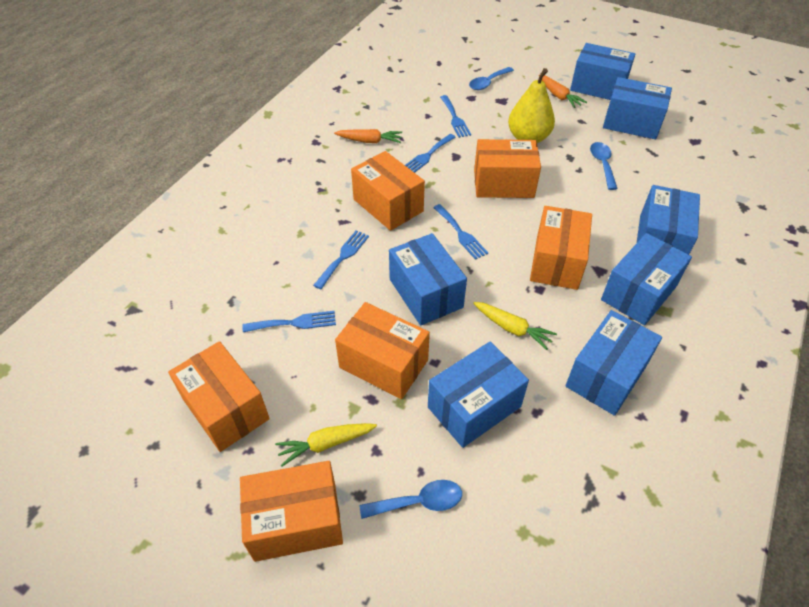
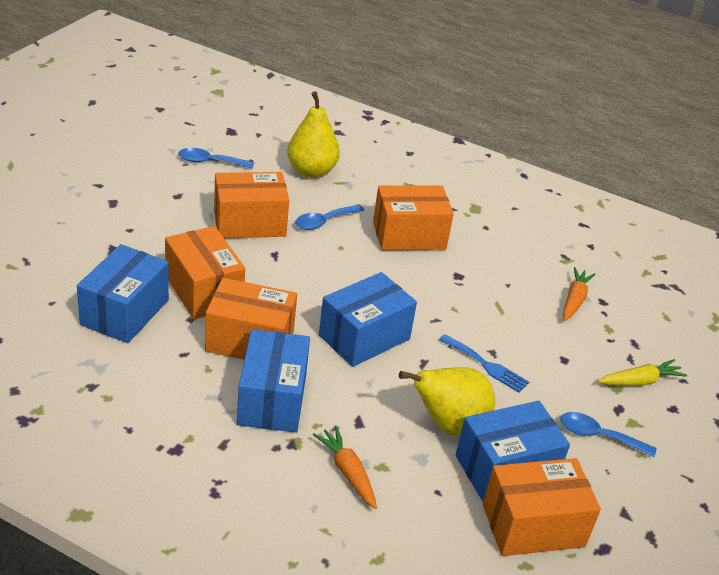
blue box: 7 -> 4
blue fork: 5 -> 1
orange box: 6 -> 5
yellow carrot: 2 -> 1
yellow pear: 1 -> 2

